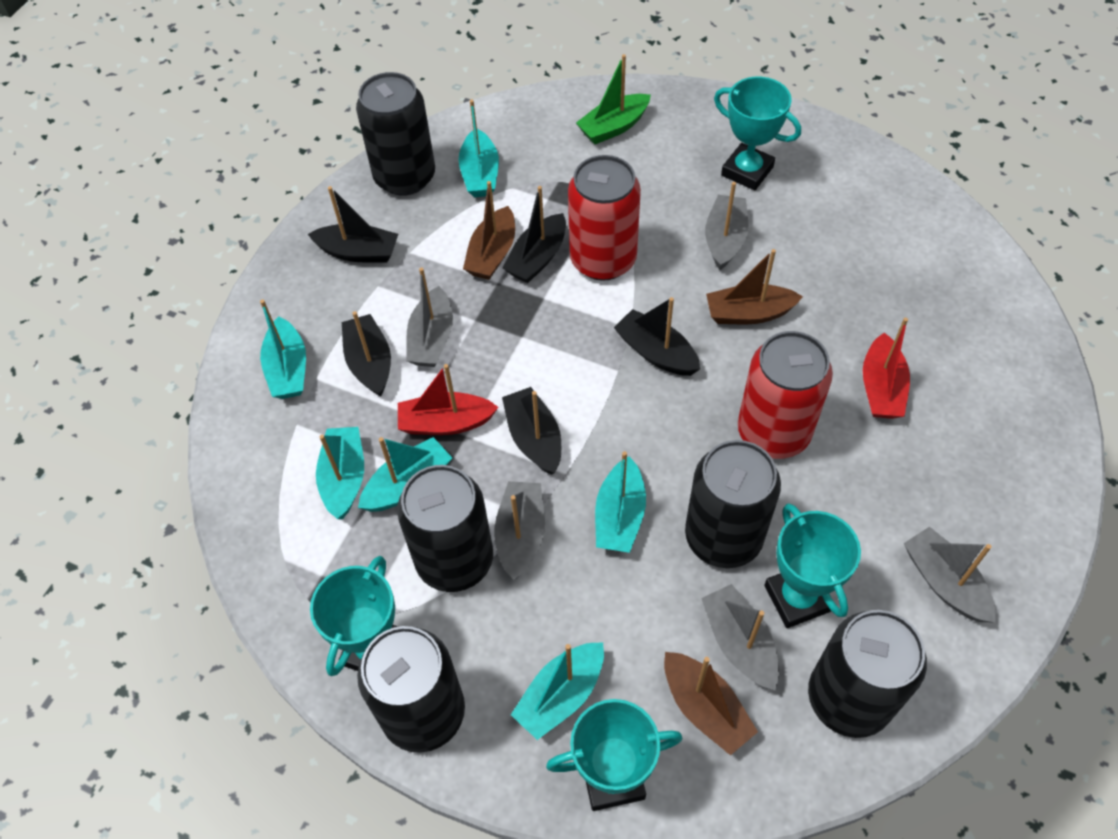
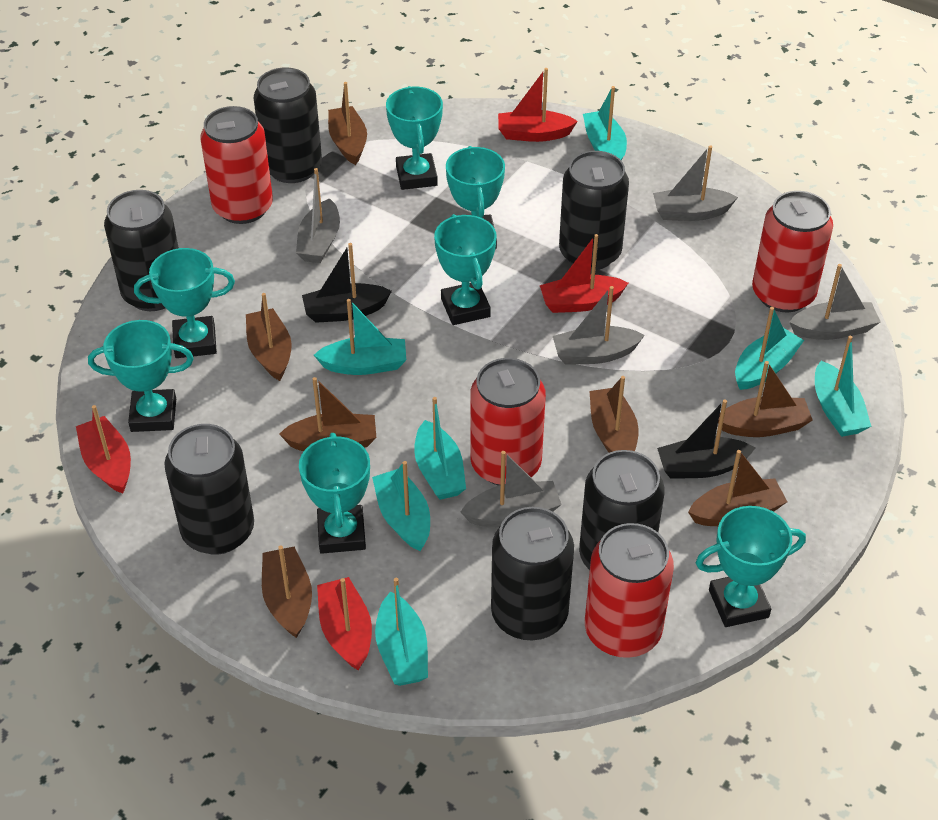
black boat: 5 -> 2
black can: 5 -> 6
brown boat: 3 -> 7
green boat: 1 -> 0
red boat: 2 -> 4
red can: 2 -> 4
turquoise boat: 6 -> 7
turquoise trophy: 4 -> 7

